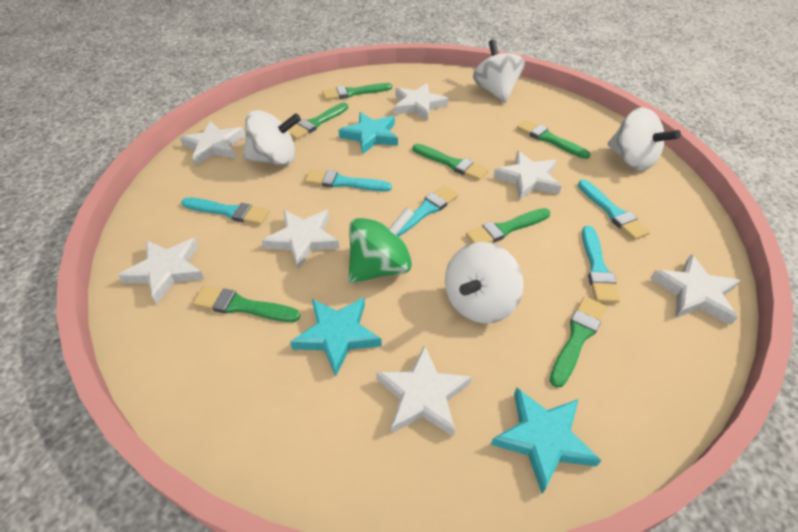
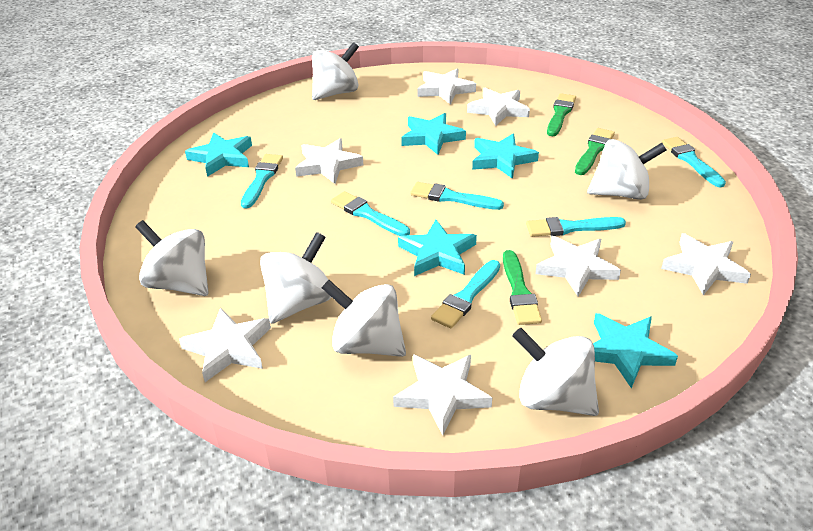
green brush: 7 -> 3
green spinning top: 1 -> 0
turquoise brush: 5 -> 6
turquoise star: 3 -> 5
white spinning top: 4 -> 6

